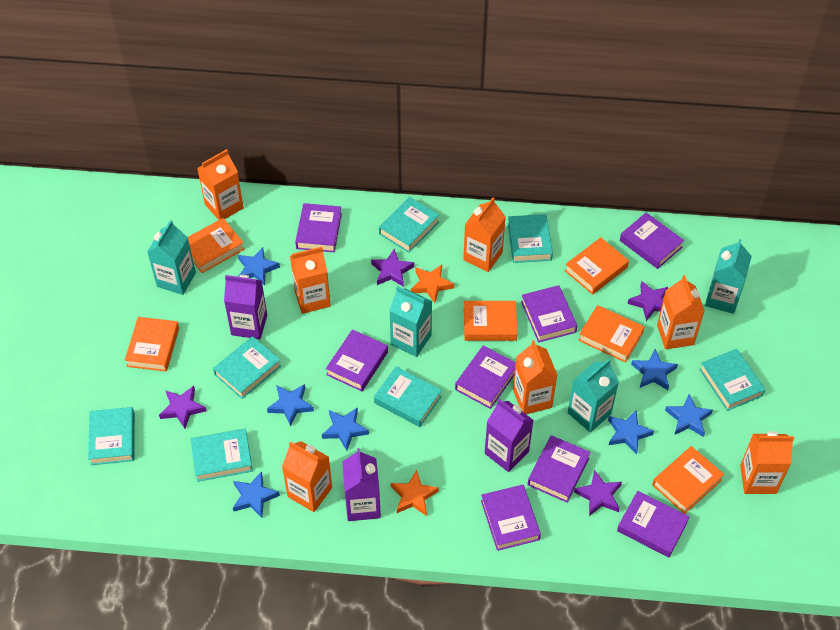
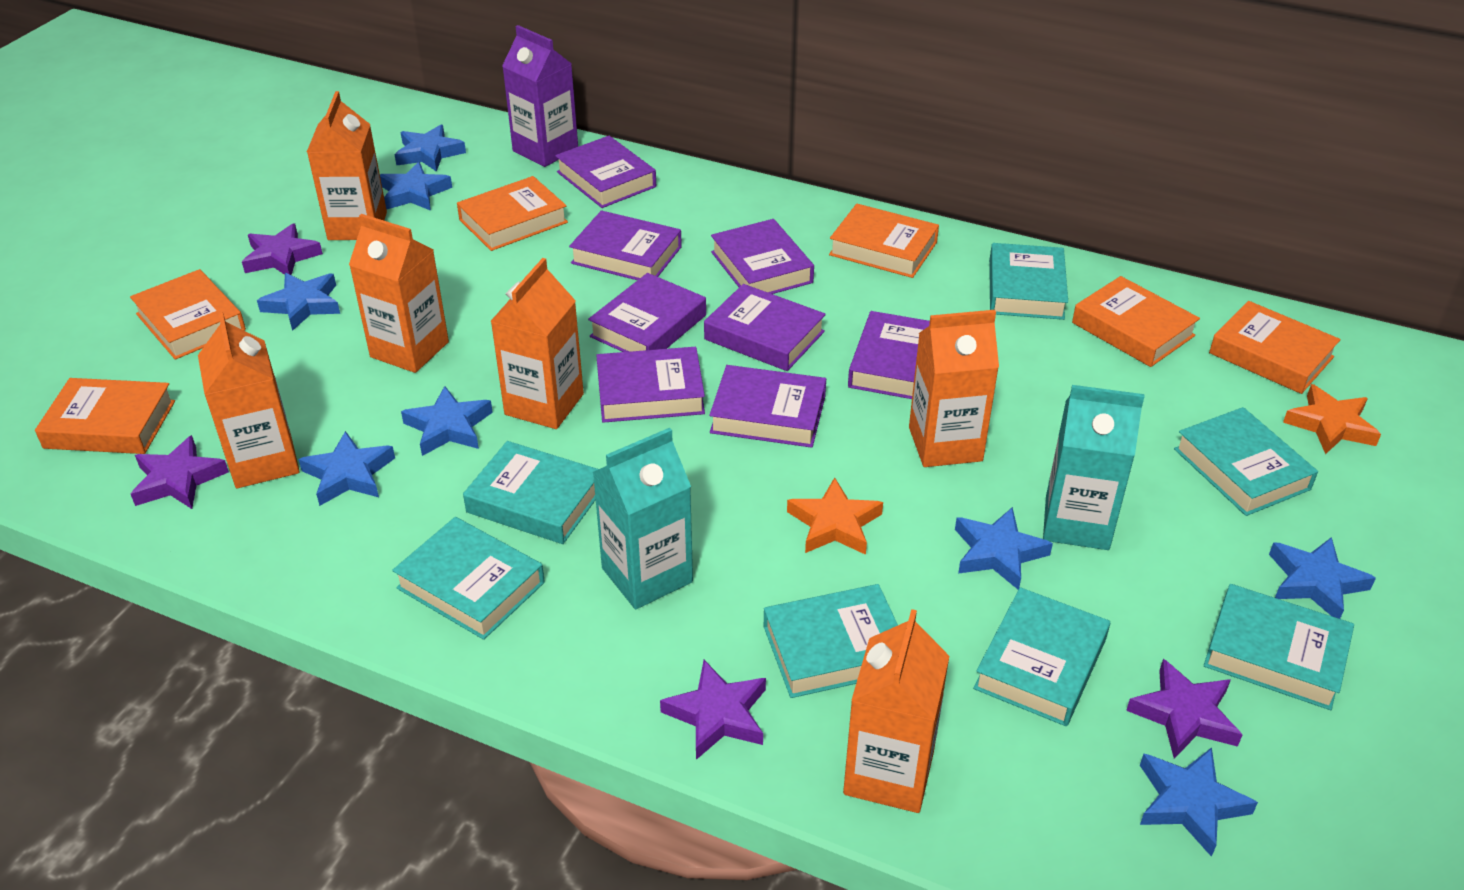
blue star: 7 -> 8
orange carton: 7 -> 6
purple carton: 3 -> 1
turquoise carton: 4 -> 2

